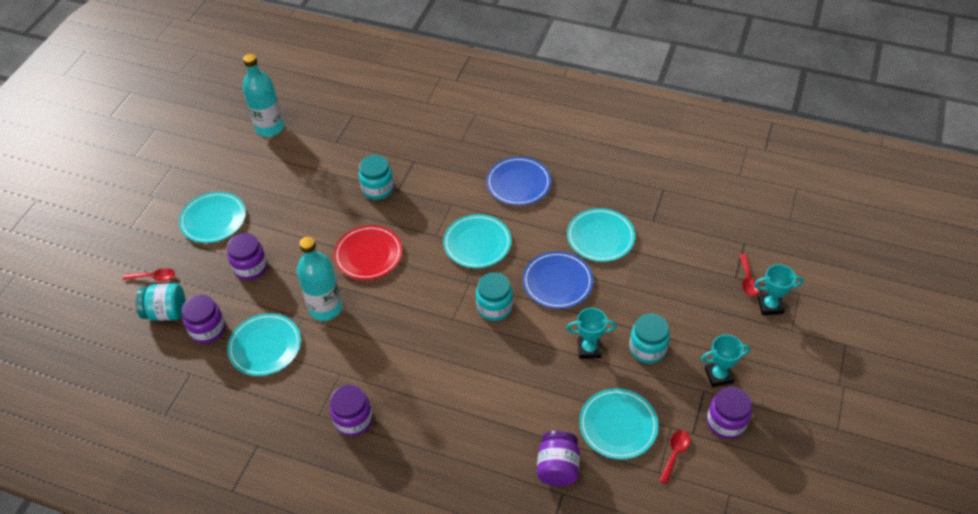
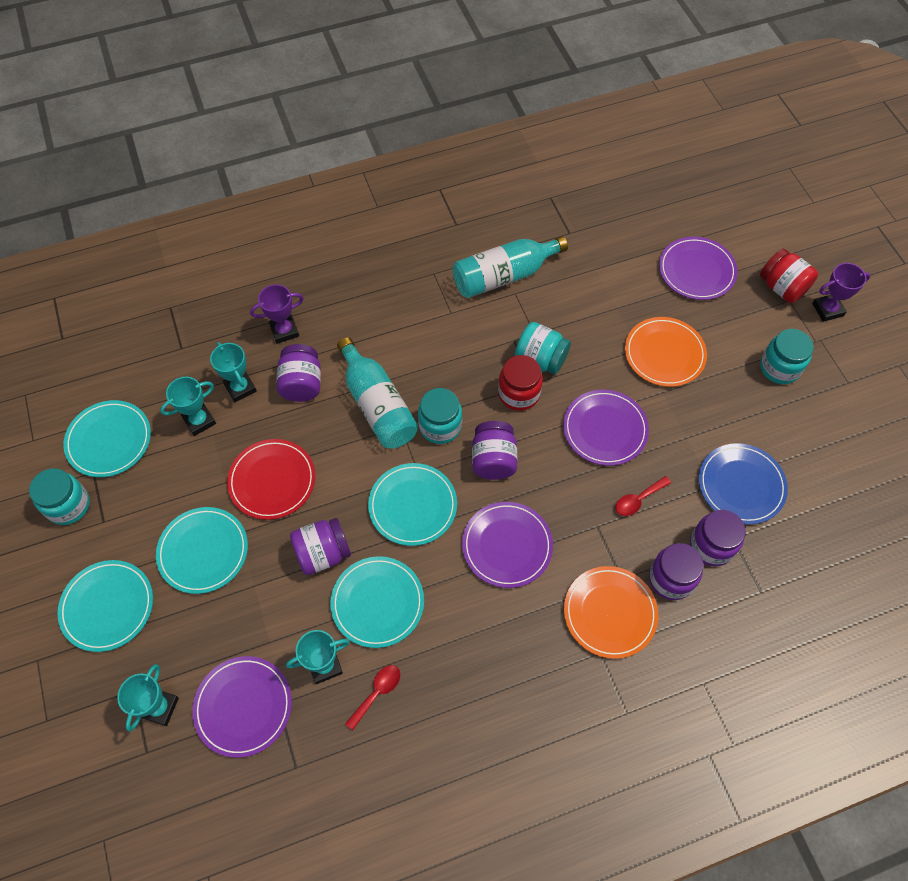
blue plate: 2 -> 1
orange plate: 0 -> 2
purple plate: 0 -> 4
purple trophy: 0 -> 2
red jar: 0 -> 2
red spoon: 3 -> 2
turquoise trophy: 3 -> 4

